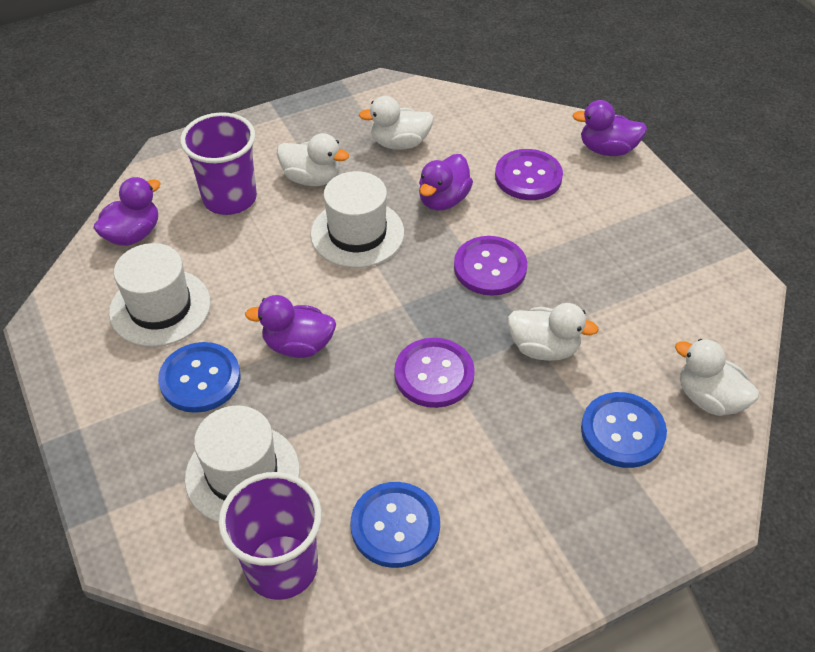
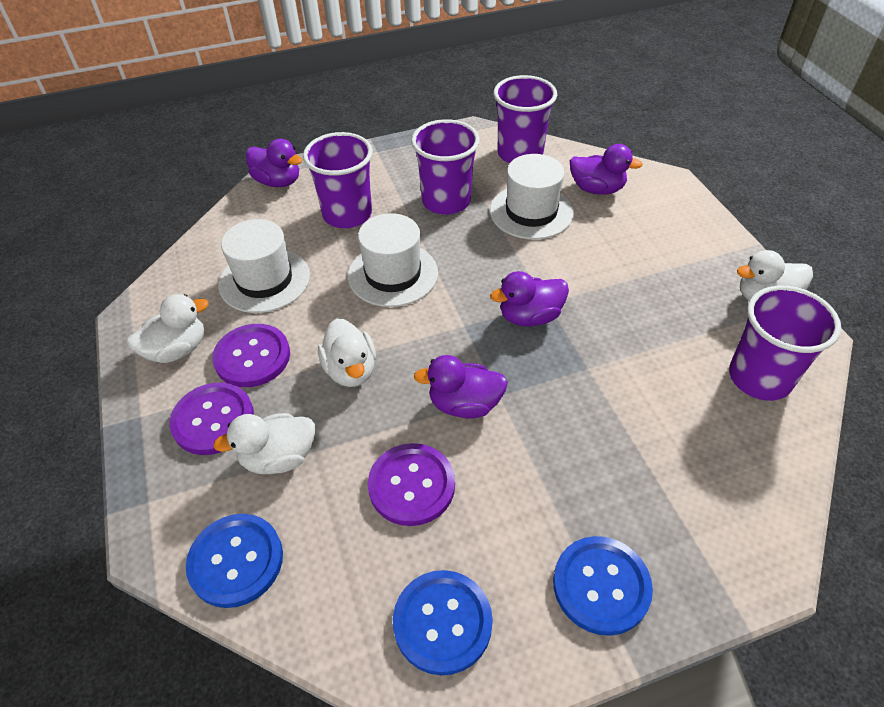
purple cup: 2 -> 4

